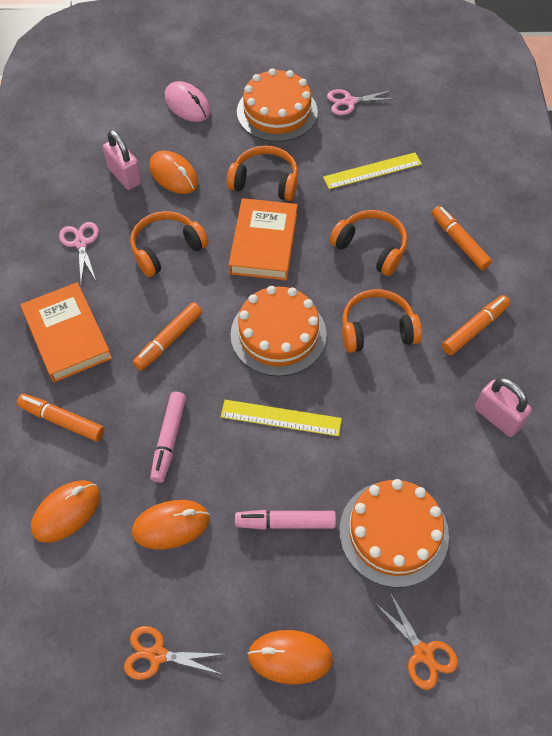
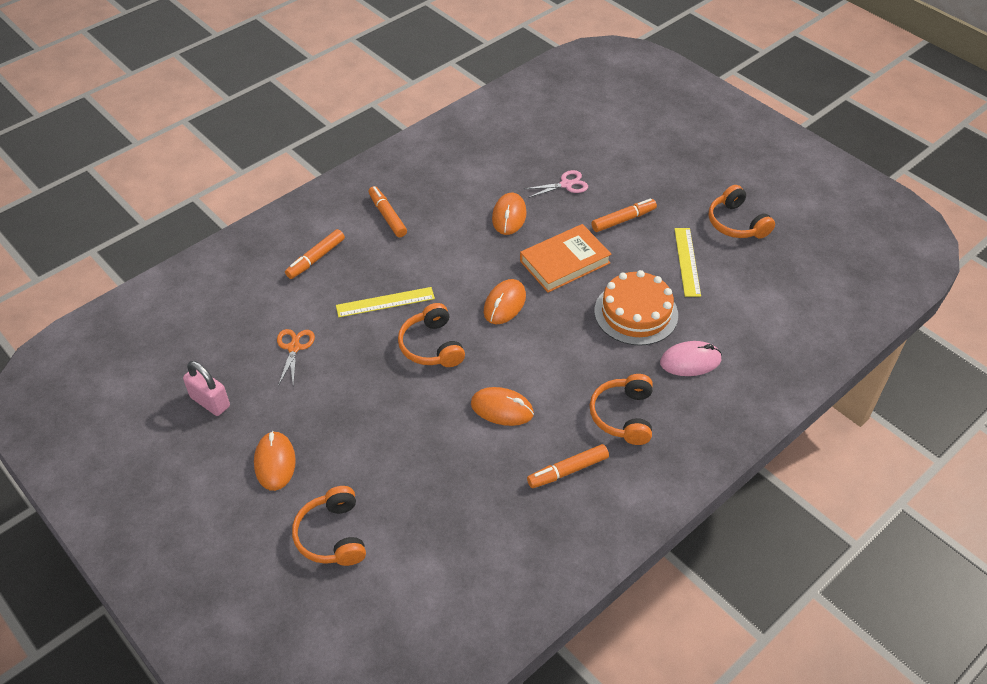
orange book: 2 -> 1
orange cake: 3 -> 1
orange scissors: 2 -> 1
pink marker: 2 -> 0
pink padlock: 2 -> 1
pink scissors: 2 -> 1

